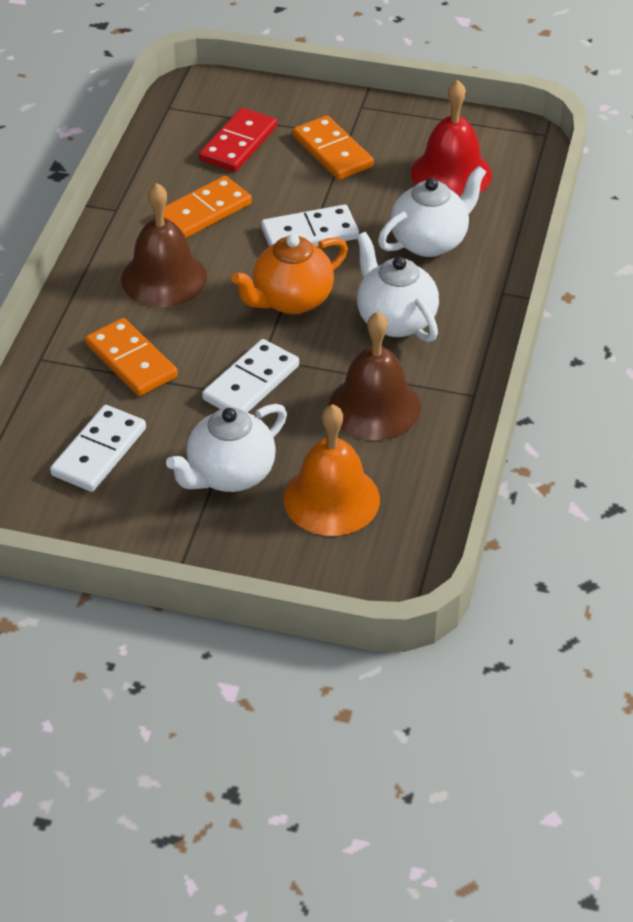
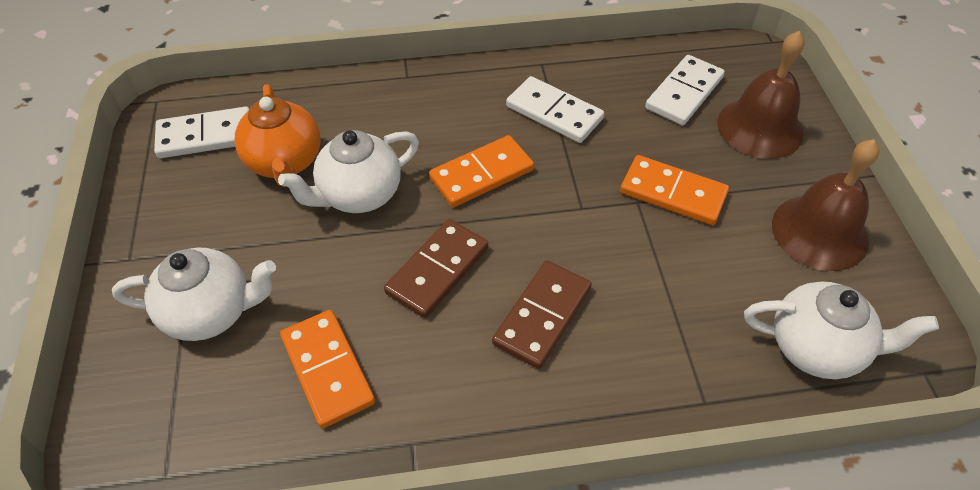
brown domino: 0 -> 2
orange bell: 1 -> 0
red bell: 1 -> 0
red domino: 1 -> 0

